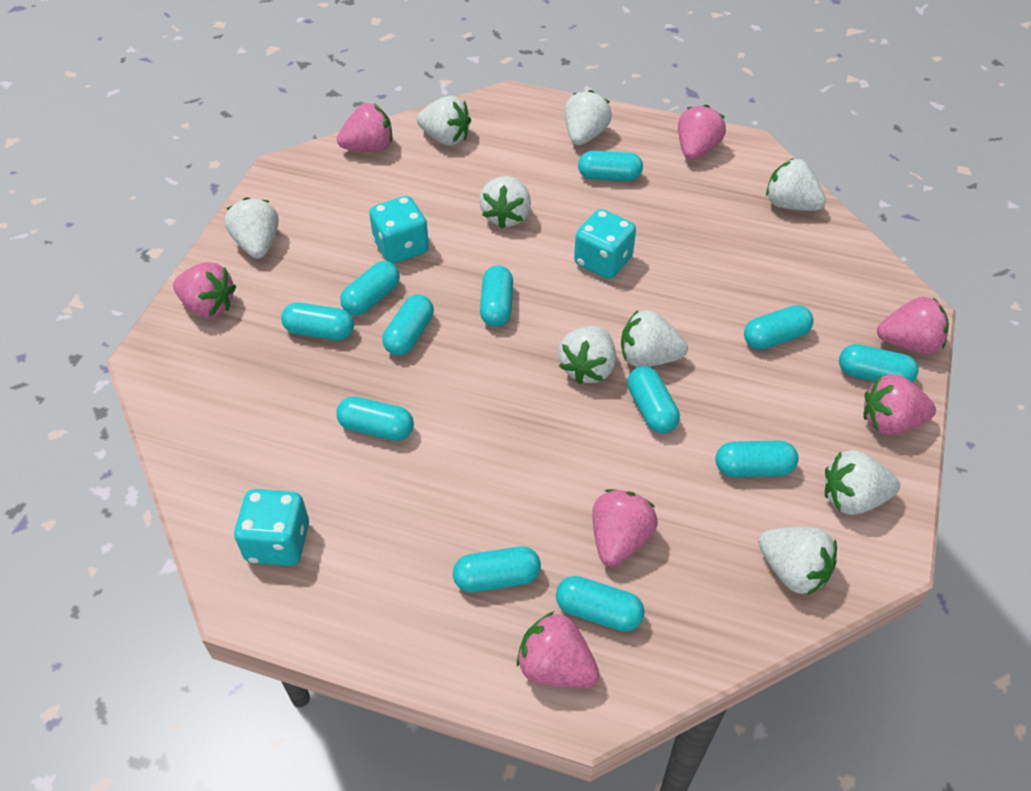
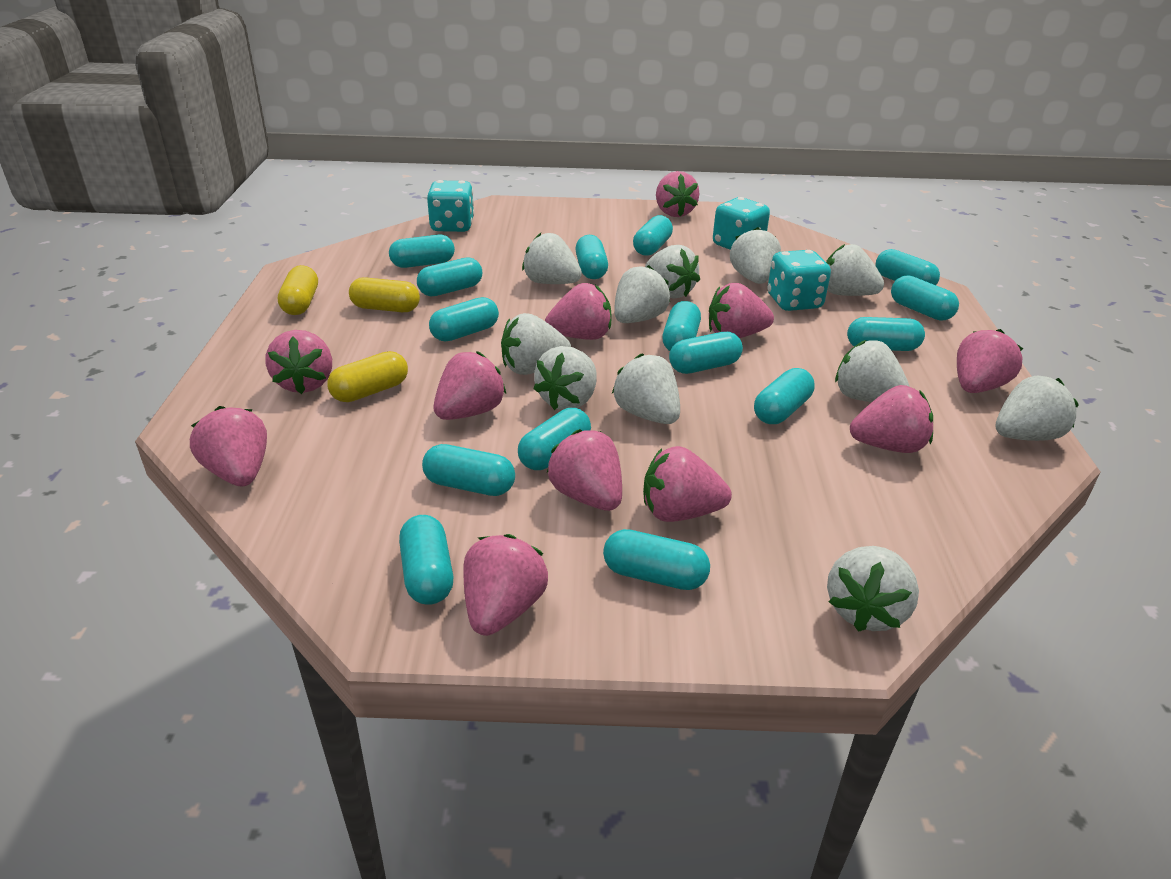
pink strawberry: 7 -> 11
turquoise capsule: 12 -> 15
white strawberry: 9 -> 11
yellow capsule: 0 -> 3

